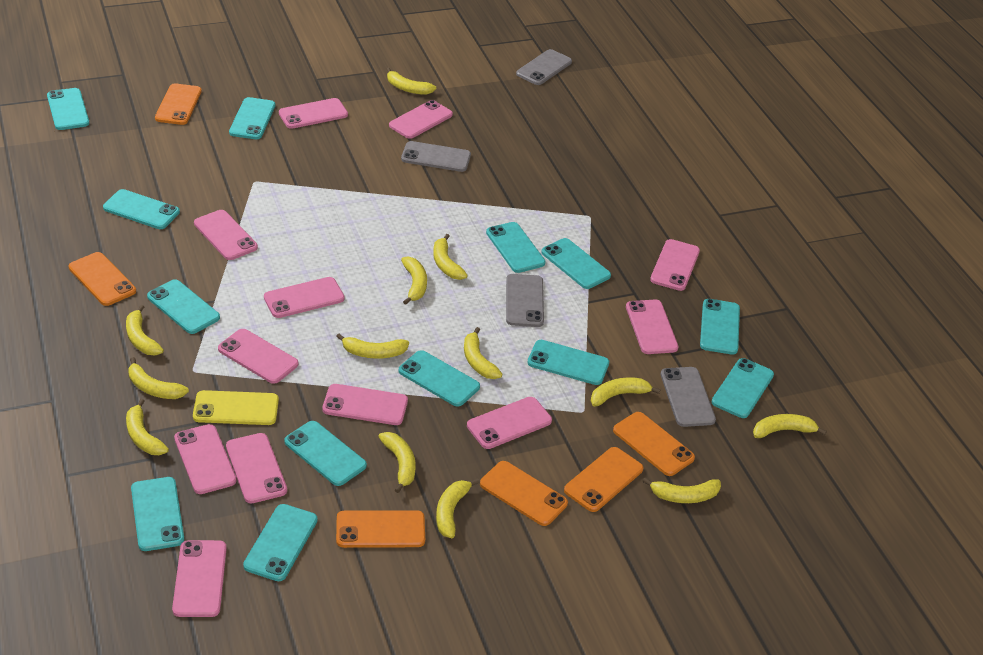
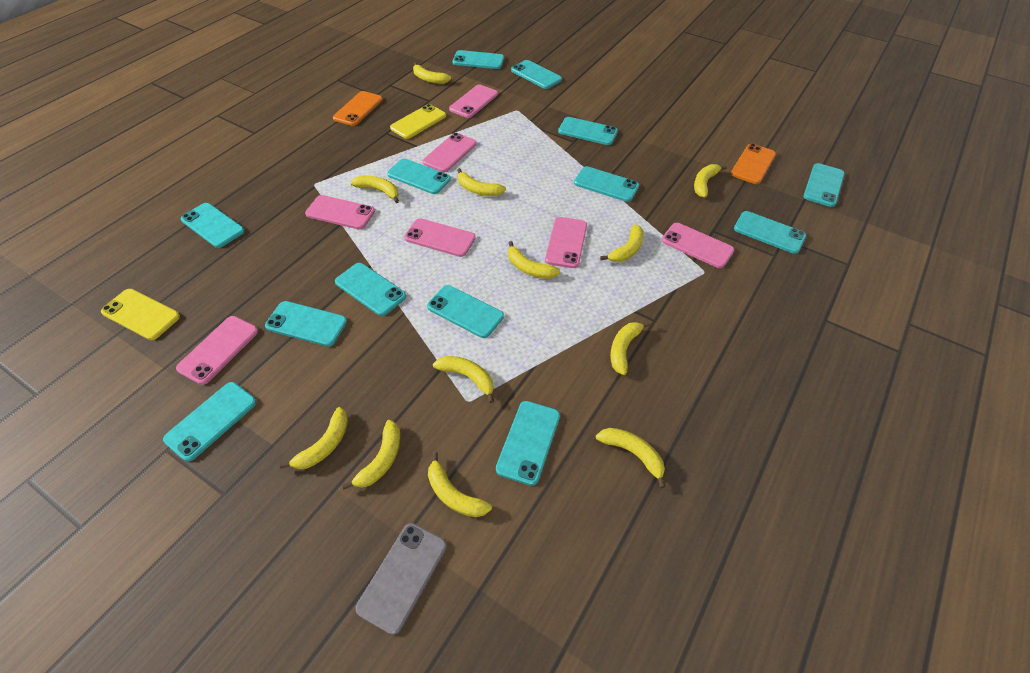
grey phone: 4 -> 1
orange phone: 6 -> 2
pink phone: 12 -> 7
yellow banana: 13 -> 12
yellow phone: 1 -> 2

